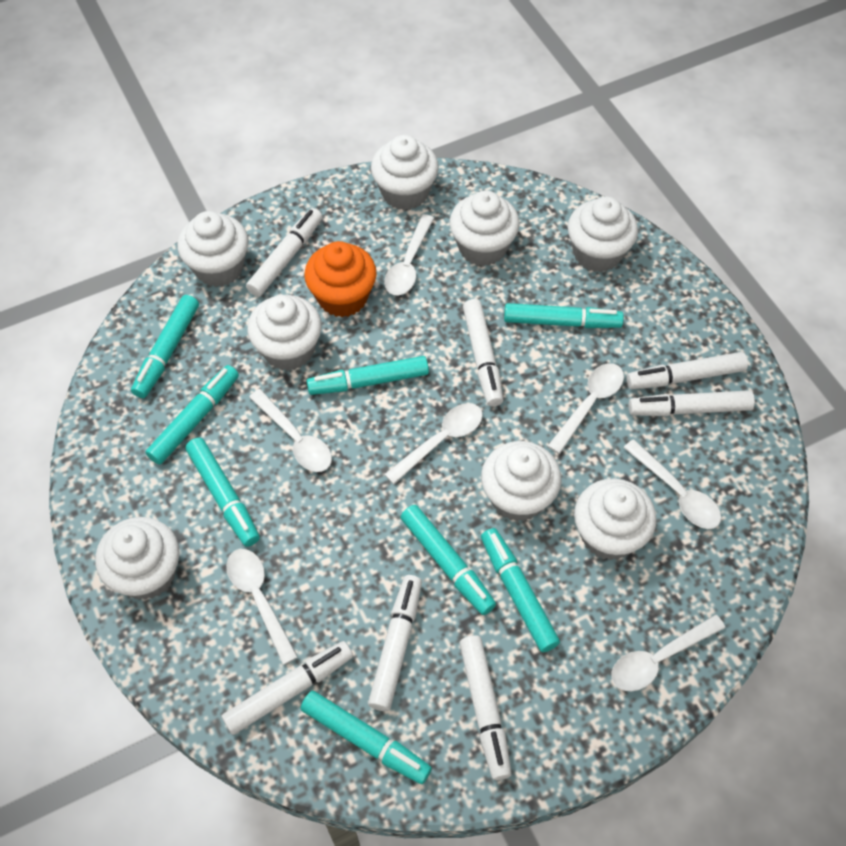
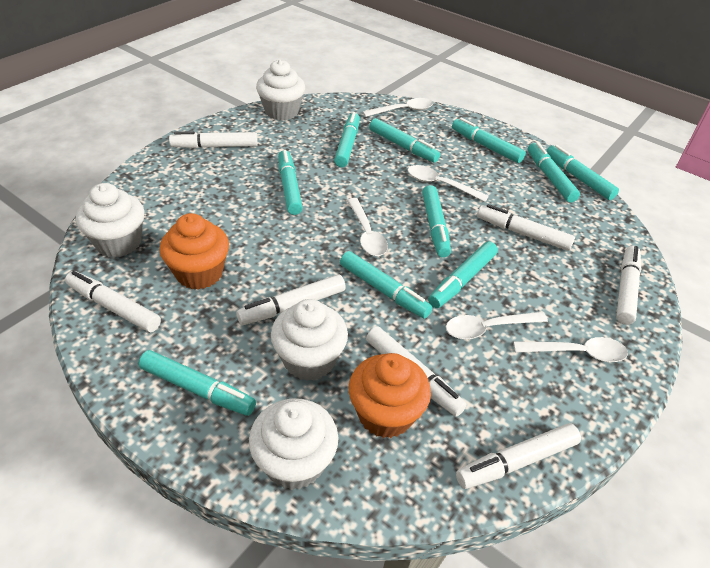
orange cupcake: 1 -> 2
turquoise marker: 8 -> 10
white cupcake: 8 -> 4
white spoon: 7 -> 5

